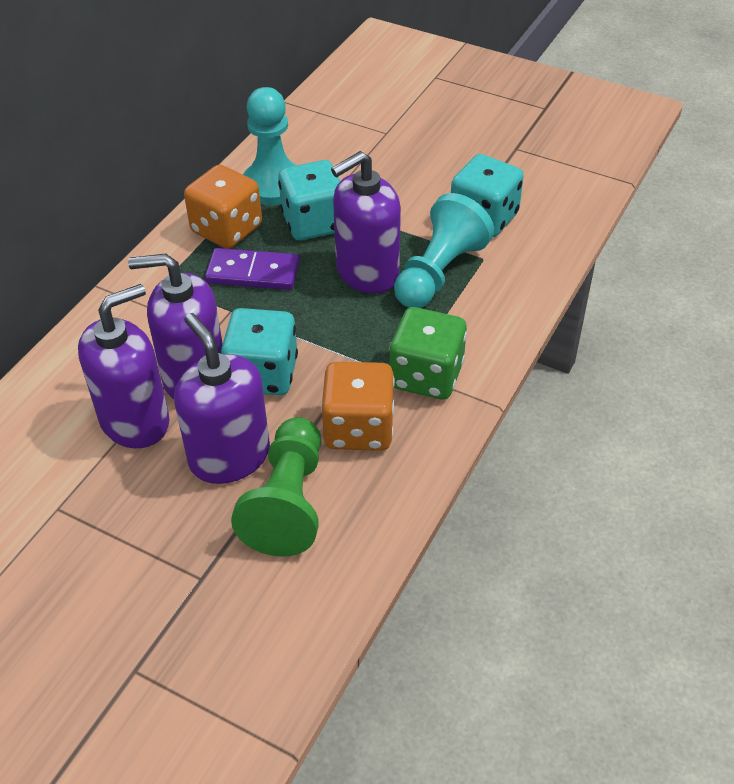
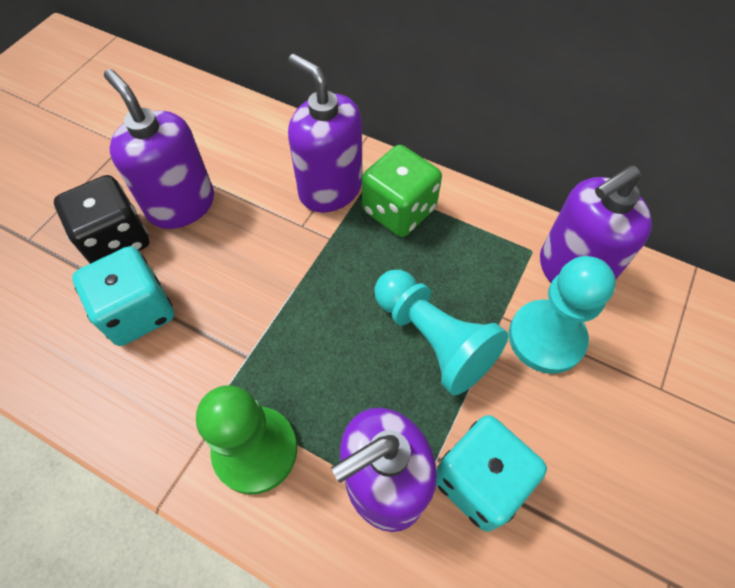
black dice: 0 -> 1
orange dice: 2 -> 0
purple domino: 1 -> 0
turquoise dice: 3 -> 2

